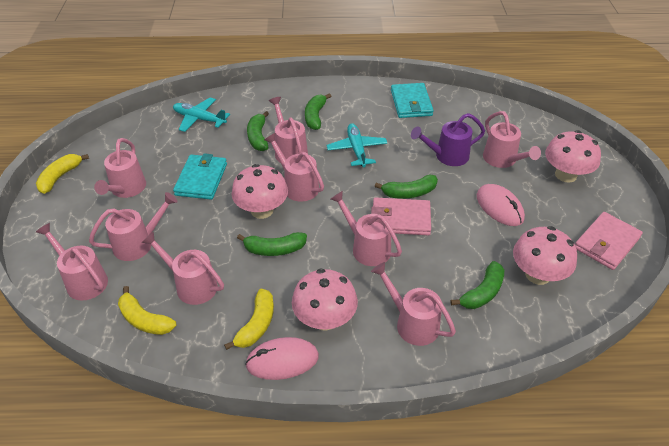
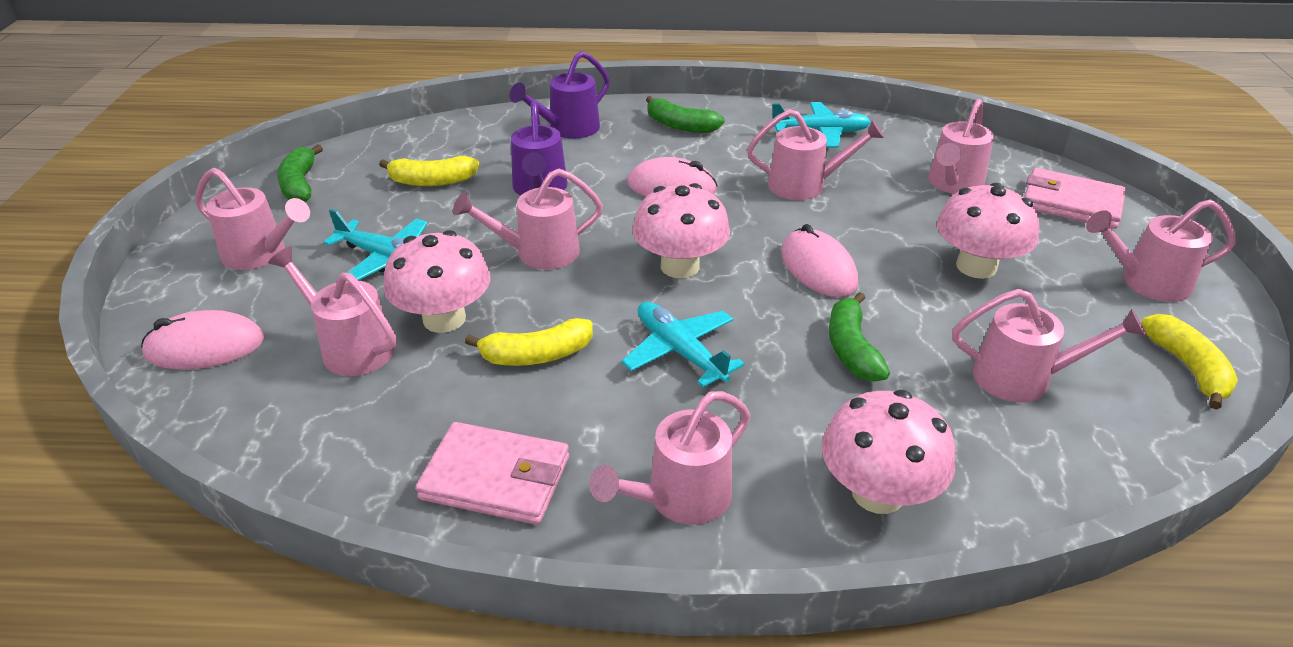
green banana: 5 -> 3
pink mouse: 2 -> 3
pink watering can: 9 -> 8
purple watering can: 1 -> 2
turquoise plane: 2 -> 3
turquoise wallet: 2 -> 0

